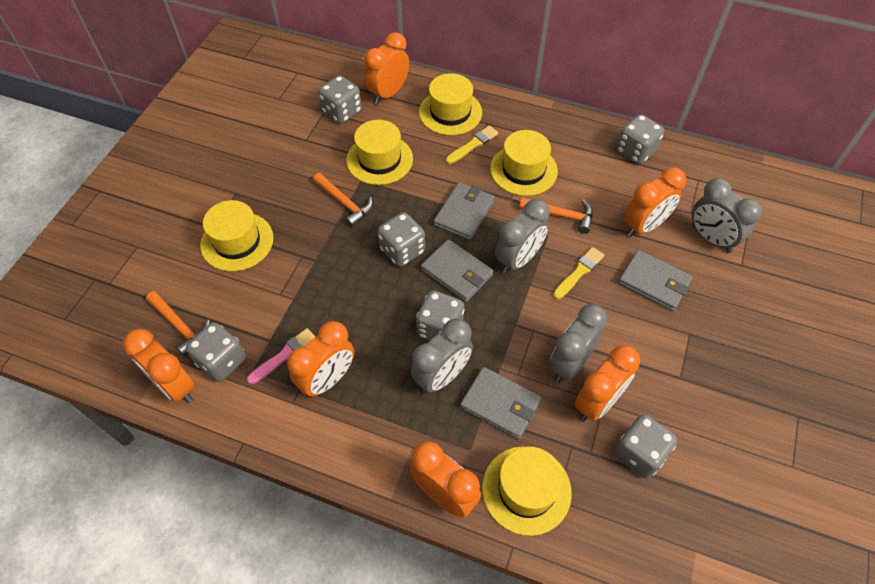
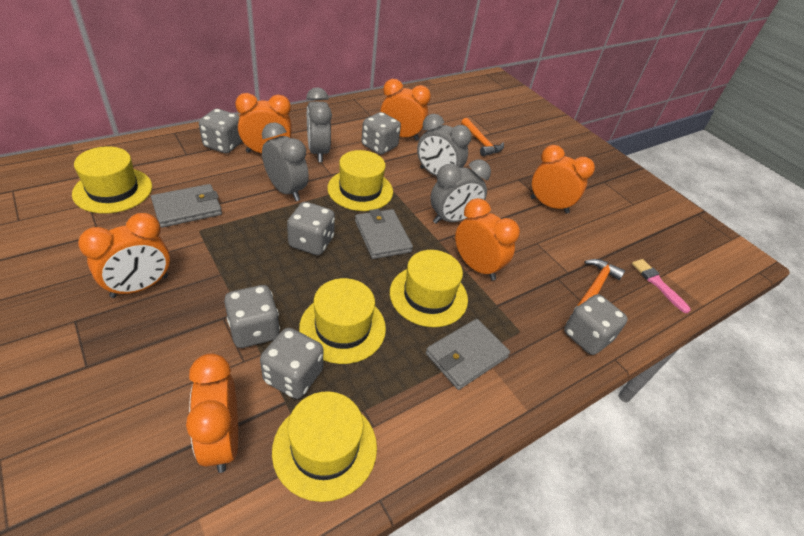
grey wallet: 4 -> 3
orange hammer: 3 -> 2
yellow brush: 2 -> 0

